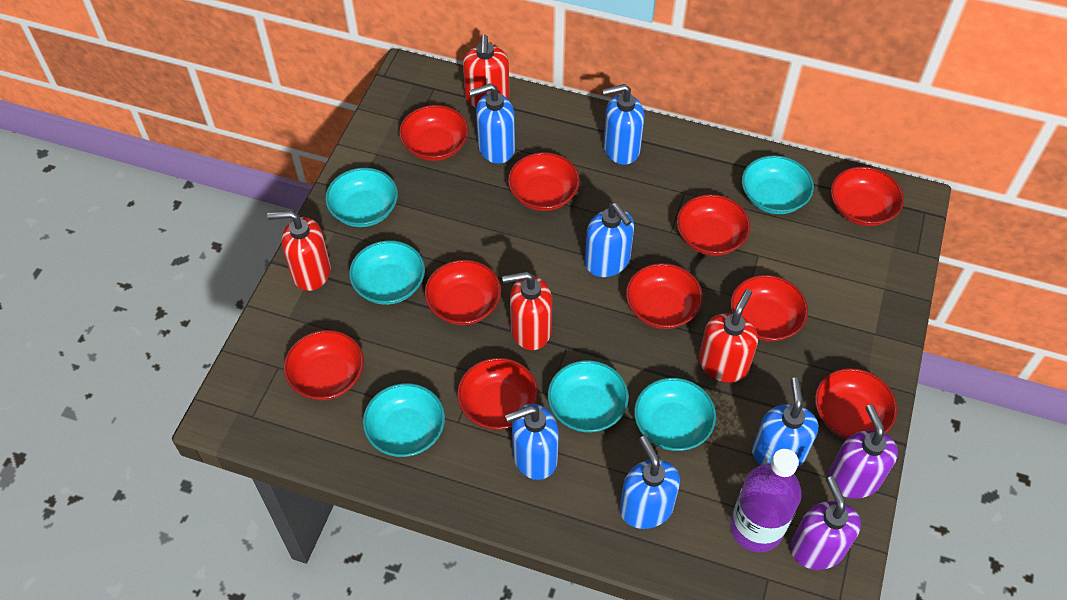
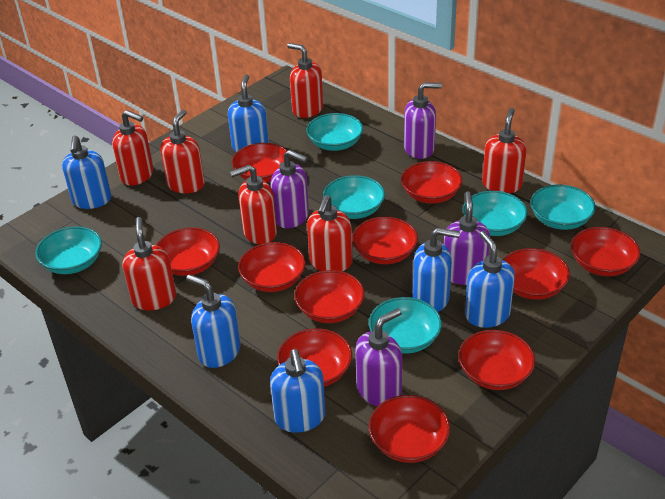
purple bottle: 1 -> 0
purple soap dispenser: 2 -> 4
red bowl: 10 -> 11
red soap dispenser: 4 -> 7

